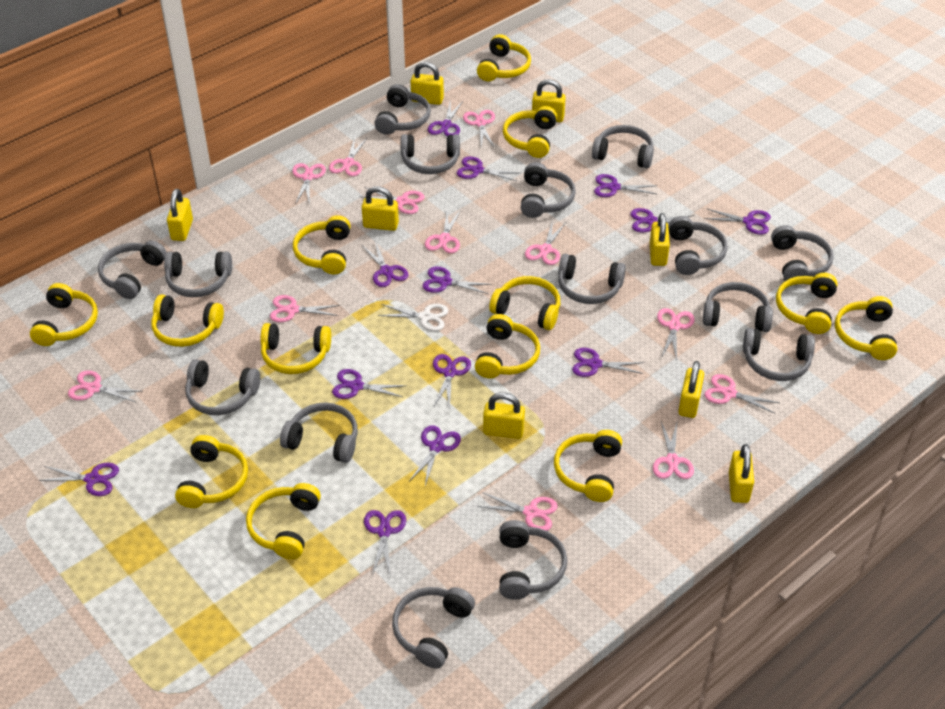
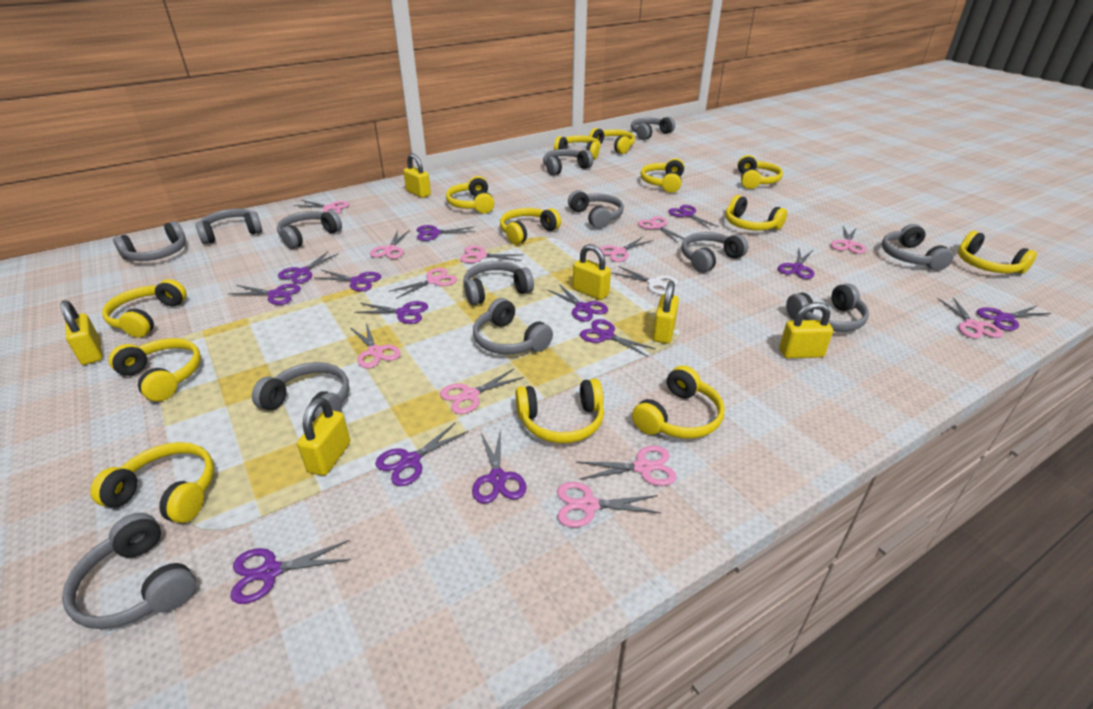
grey headphones: 15 -> 13
yellow padlock: 8 -> 6

